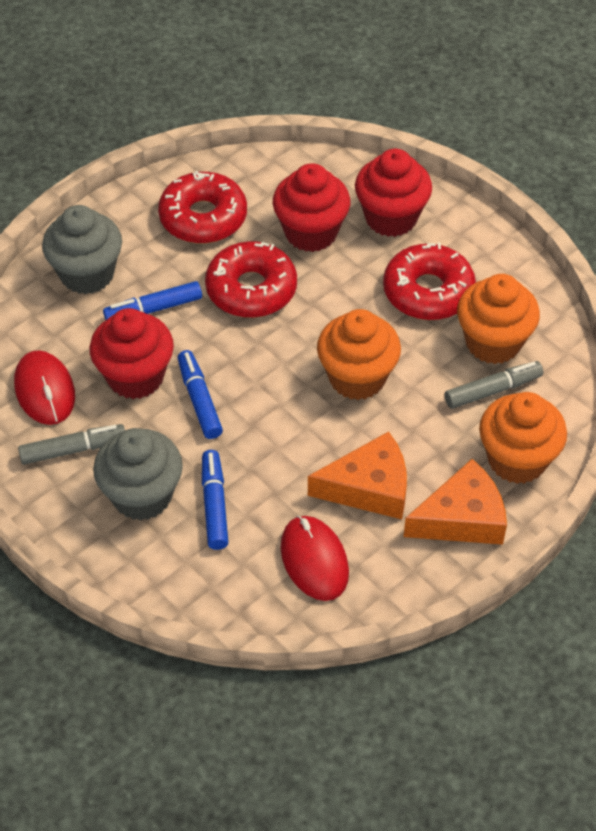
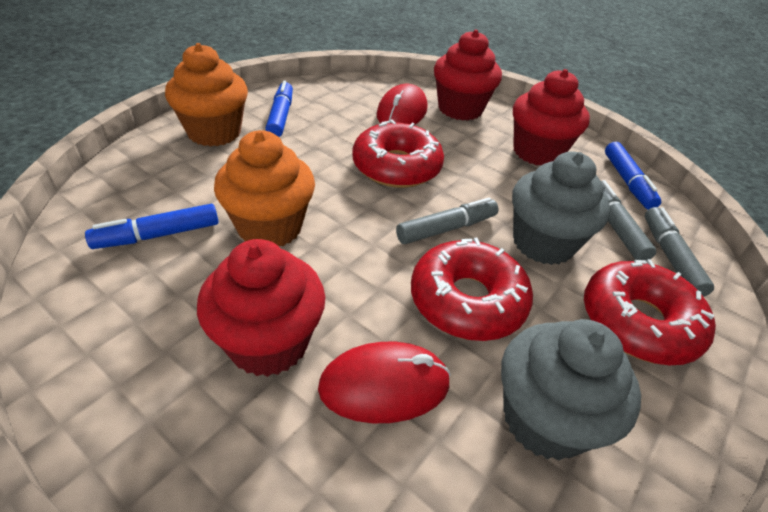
grey marker: 2 -> 3
orange cheese: 2 -> 0
orange cupcake: 3 -> 2

